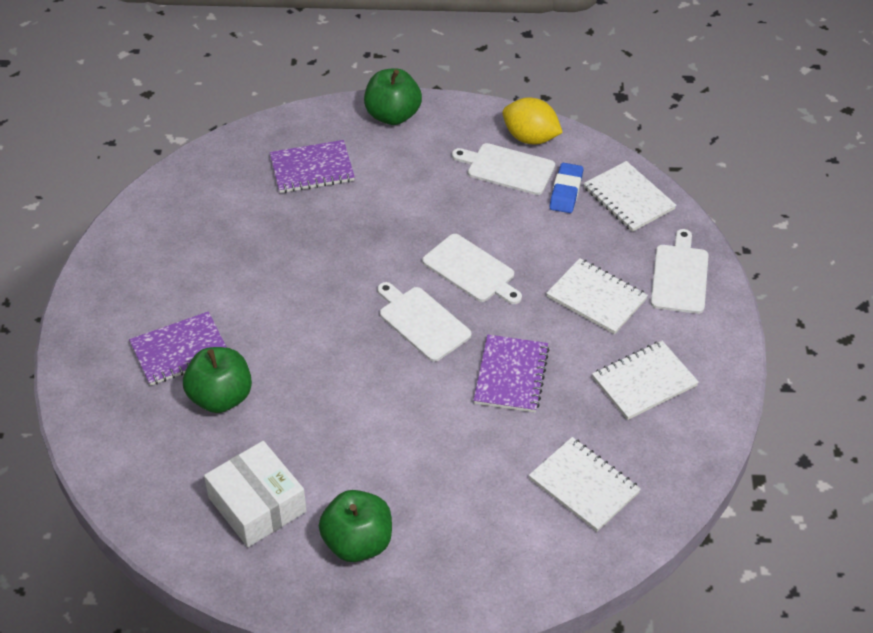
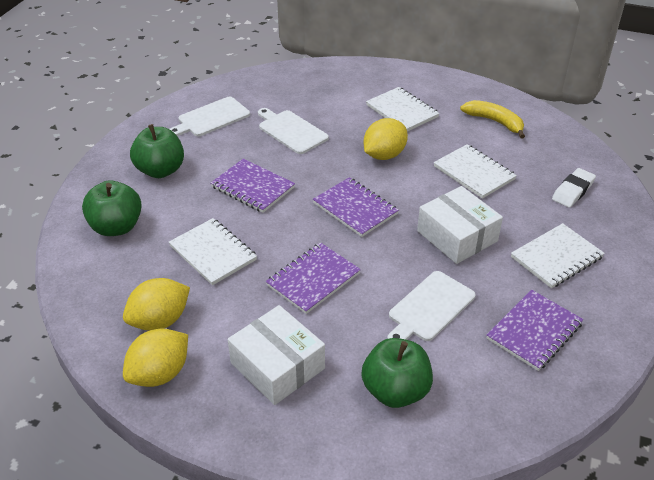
blue eraser: 1 -> 0
purple notebook: 3 -> 4
white box: 1 -> 2
white cutting board: 4 -> 3
white eraser: 0 -> 1
yellow banana: 0 -> 1
yellow lemon: 1 -> 3

